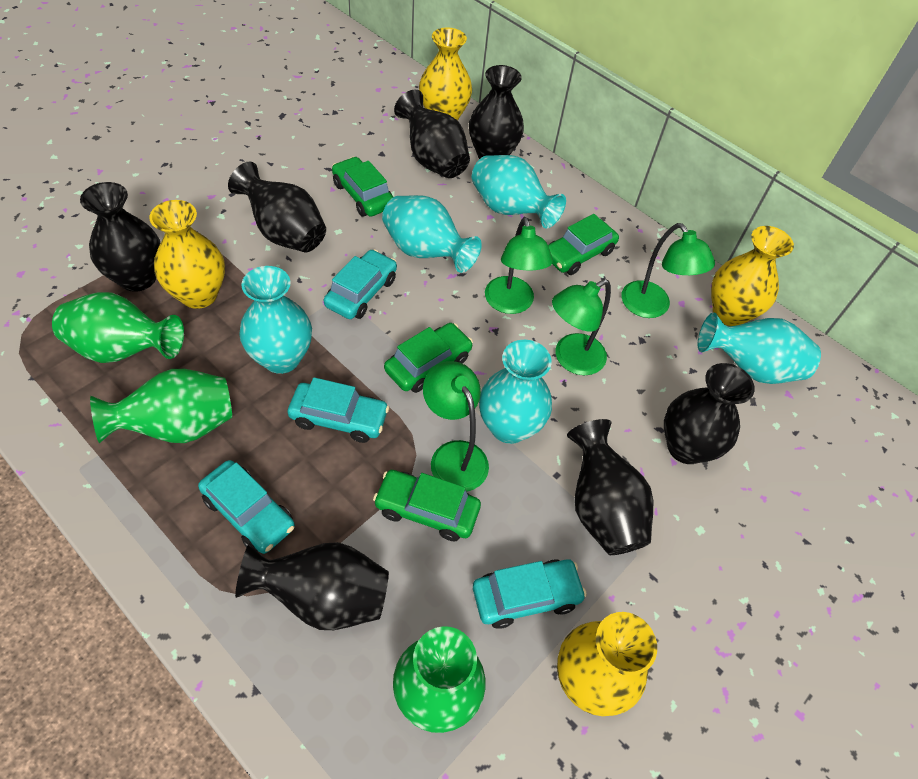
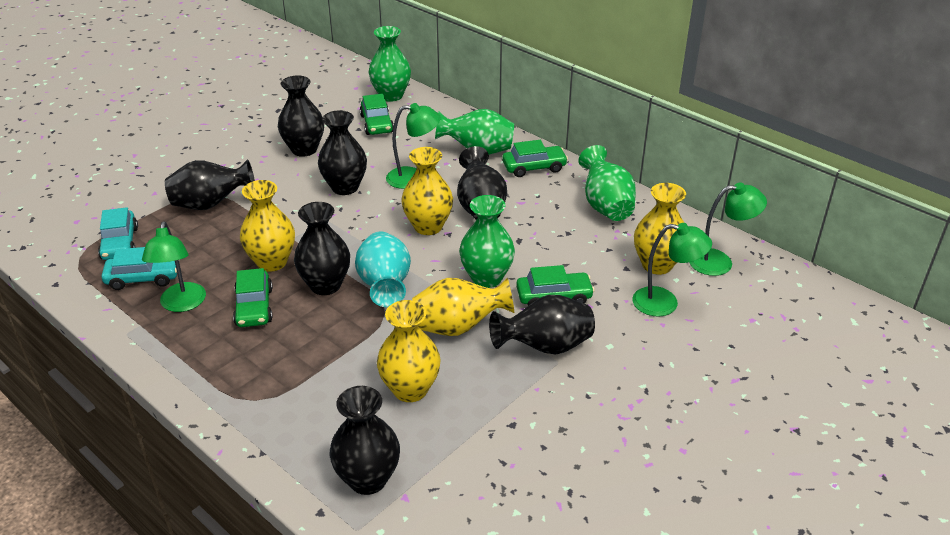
green vase: 3 -> 4
turquoise car: 4 -> 2
turquoise vase: 5 -> 1
yellow vase: 4 -> 5

